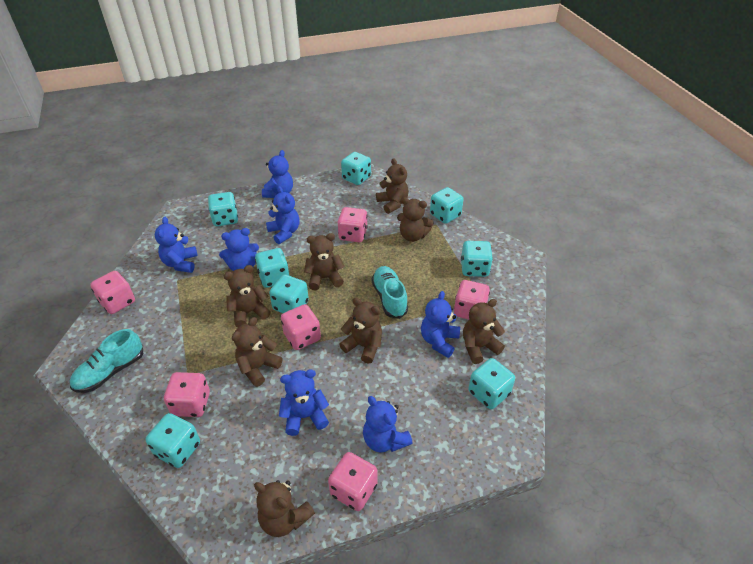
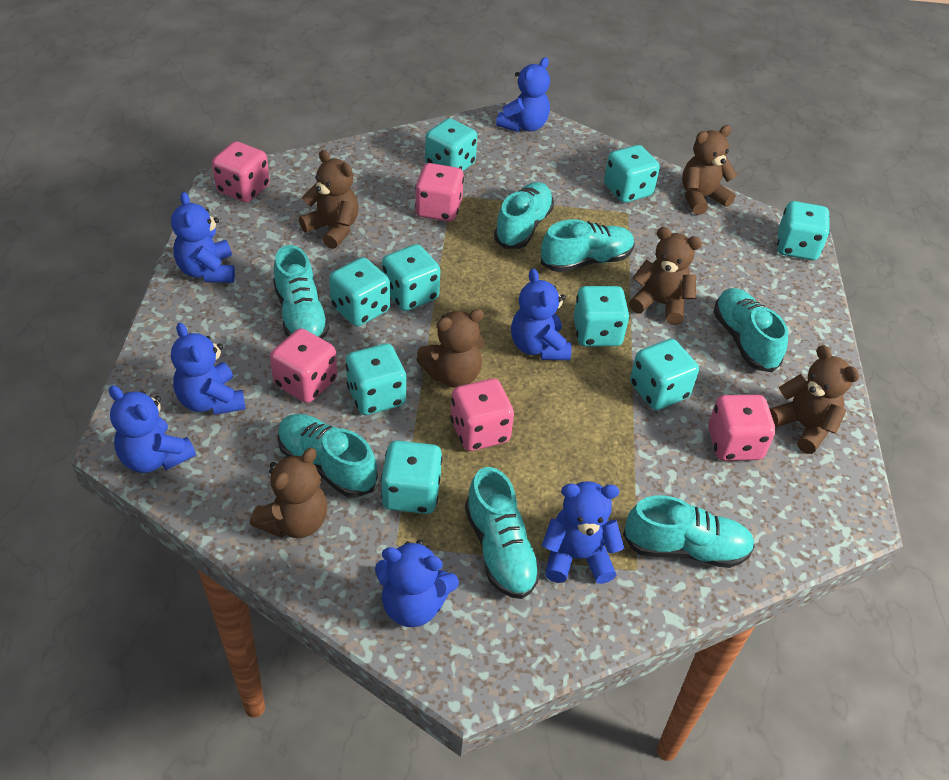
brown teddy bear: 8 -> 6
pink dice: 6 -> 5
turquoise dice: 8 -> 9
turquoise shoe: 2 -> 7

